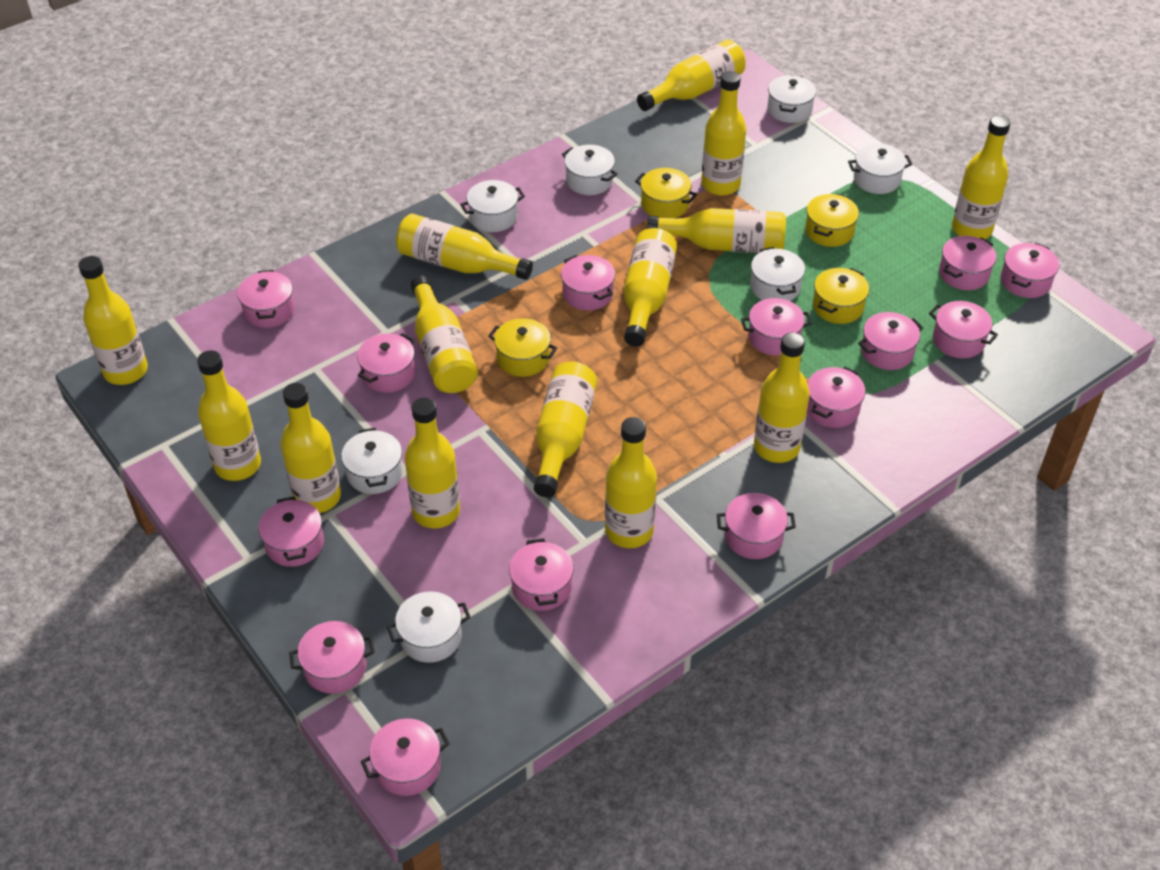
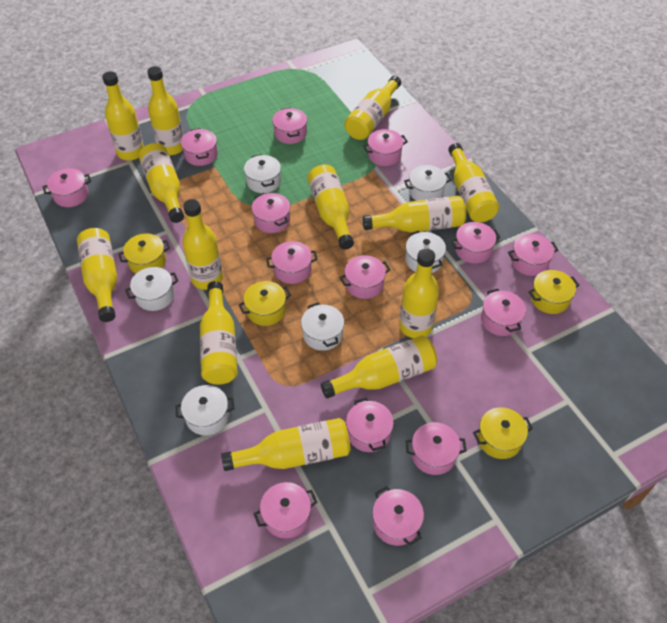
white pot: 7 -> 6
yellow bottle: 14 -> 13

